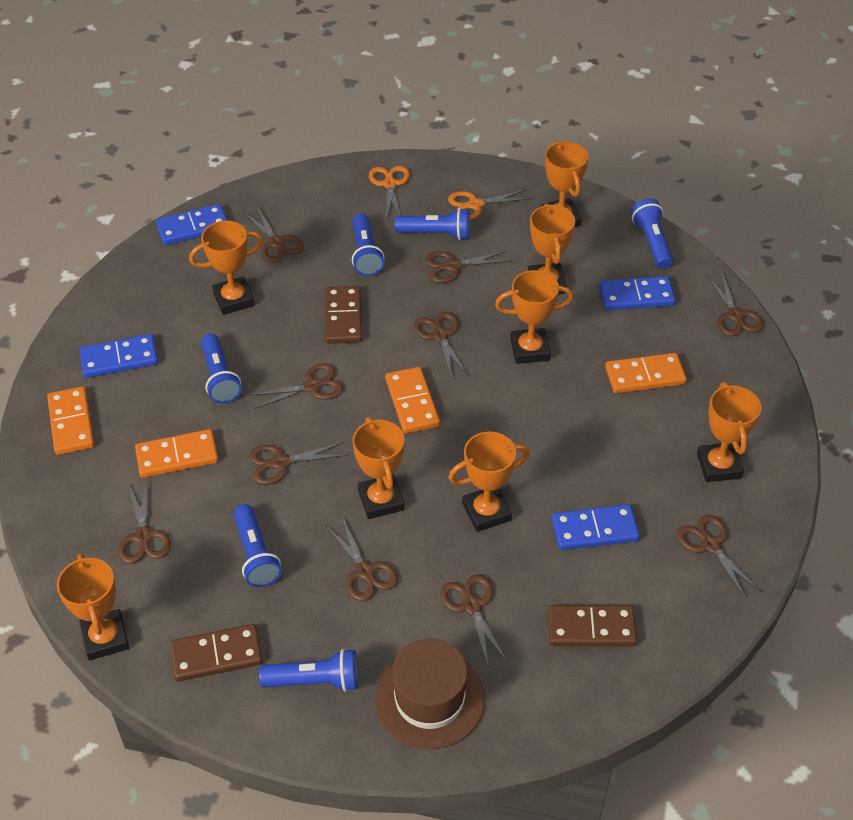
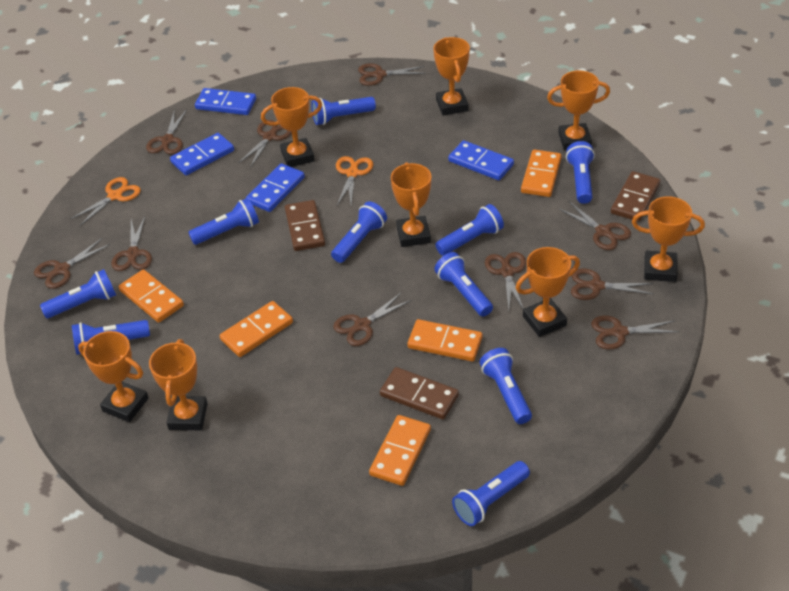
blue flashlight: 6 -> 10
brown hat: 1 -> 0
orange domino: 4 -> 5

